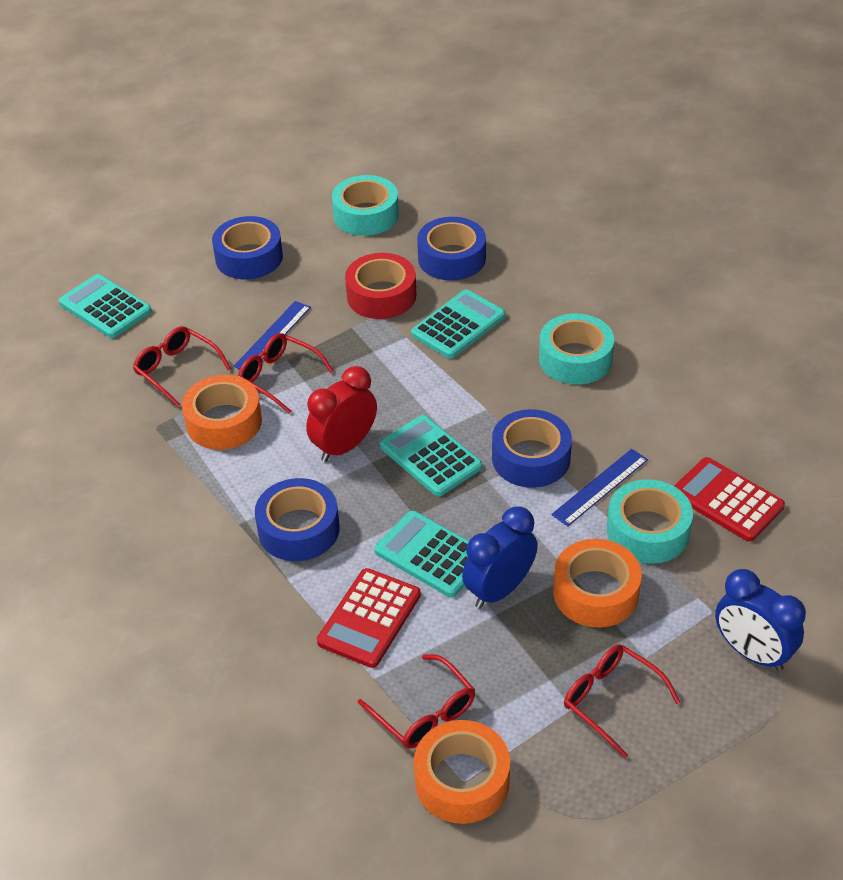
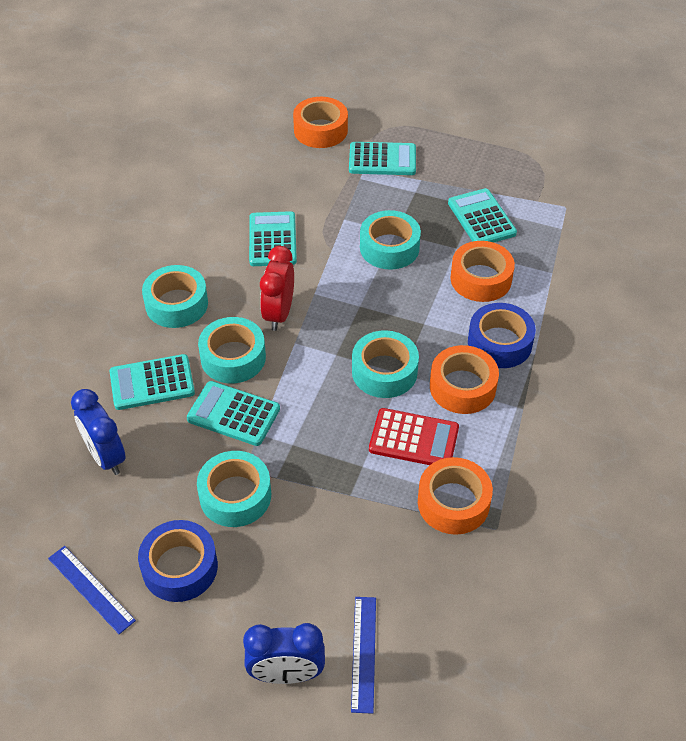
blue tape: 4 -> 2
orange tape: 3 -> 4
red calculator: 2 -> 1
red glasses: 4 -> 0
red tape: 1 -> 0
turquoise calculator: 4 -> 5
turquoise tape: 3 -> 5

